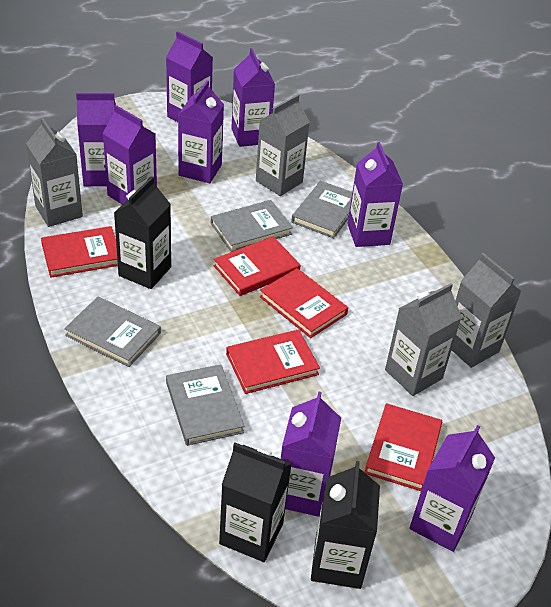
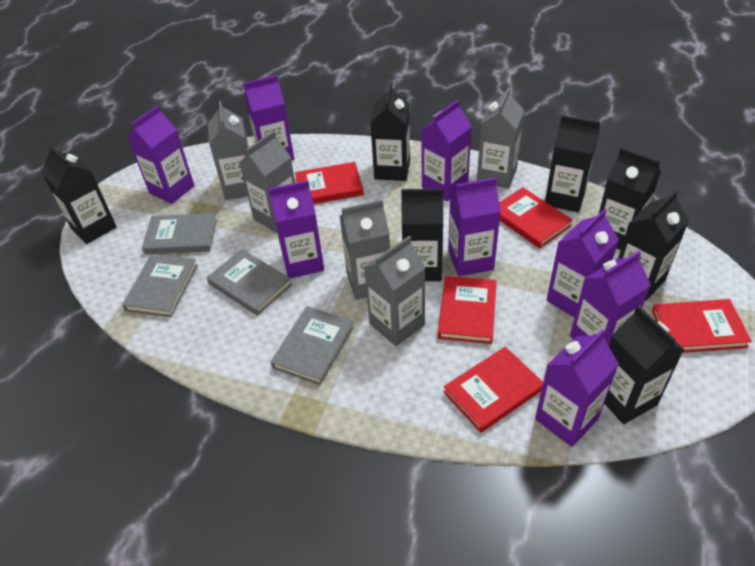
black carton: 3 -> 7
grey carton: 4 -> 5

